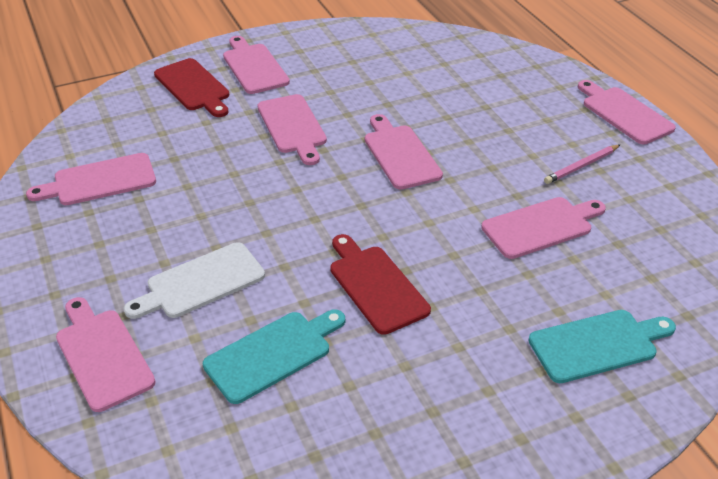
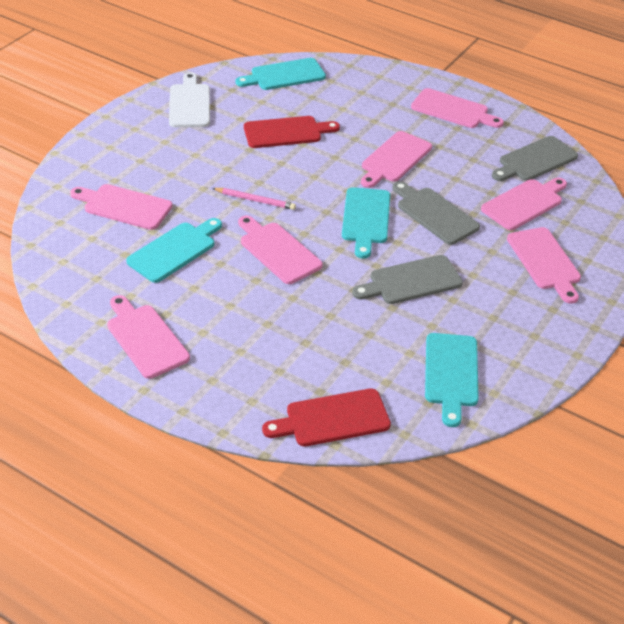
grey cutting board: 0 -> 3
turquoise cutting board: 2 -> 4

